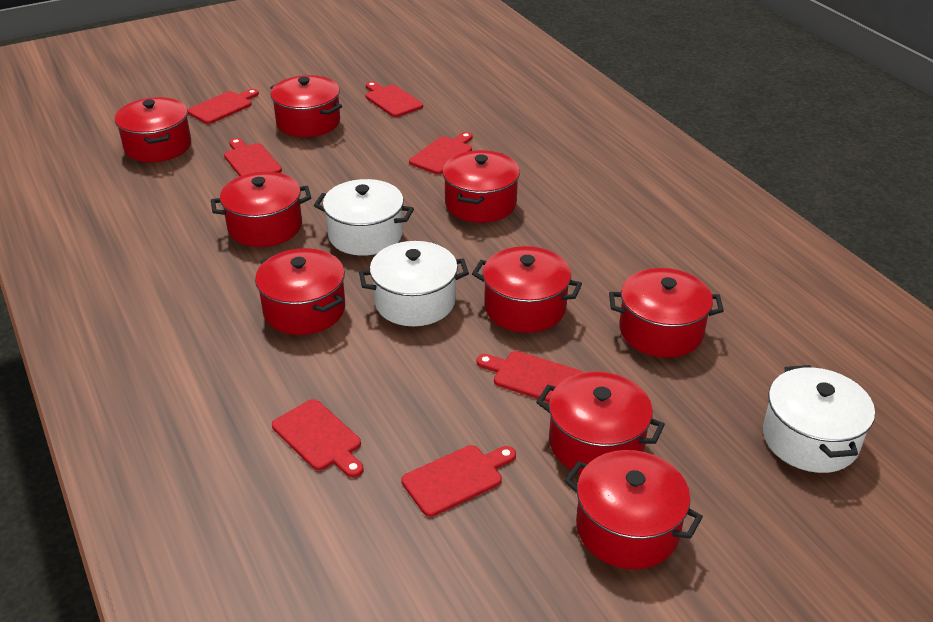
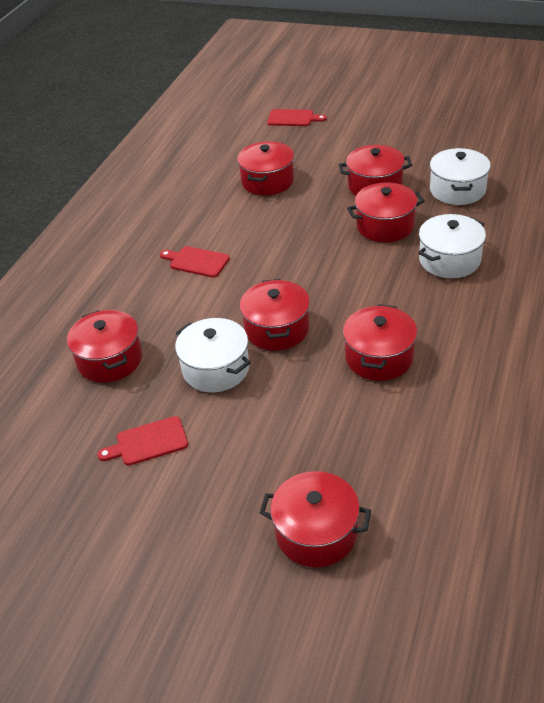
red cutting board: 7 -> 3
red pot: 9 -> 7

